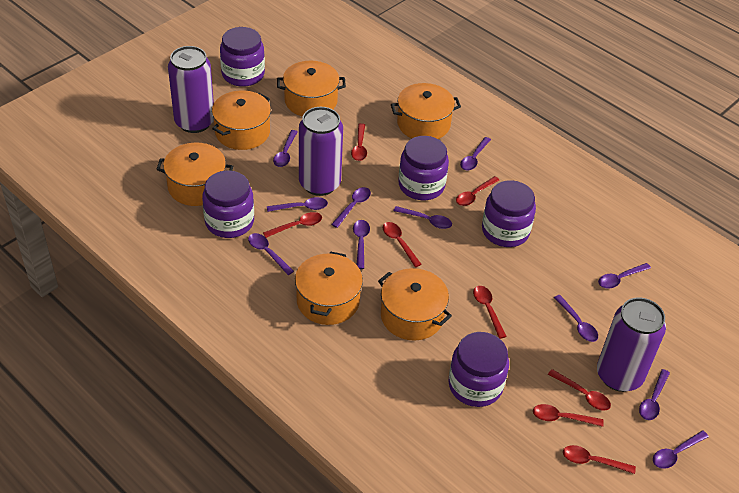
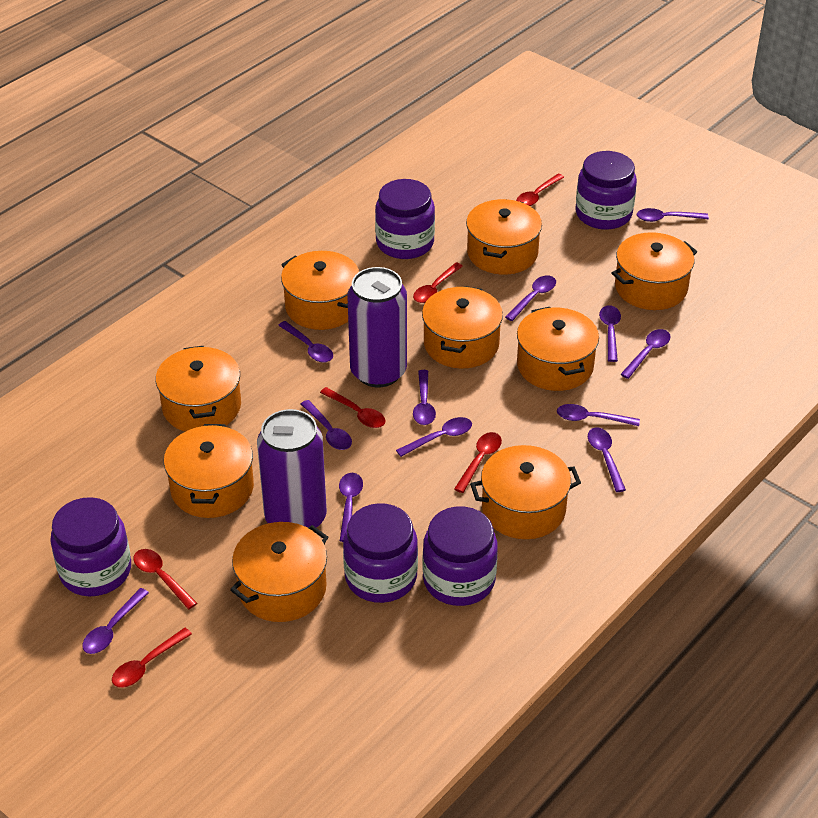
orange pot: 6 -> 9
purple can: 3 -> 2
purple spoon: 11 -> 12
red spoon: 8 -> 6

